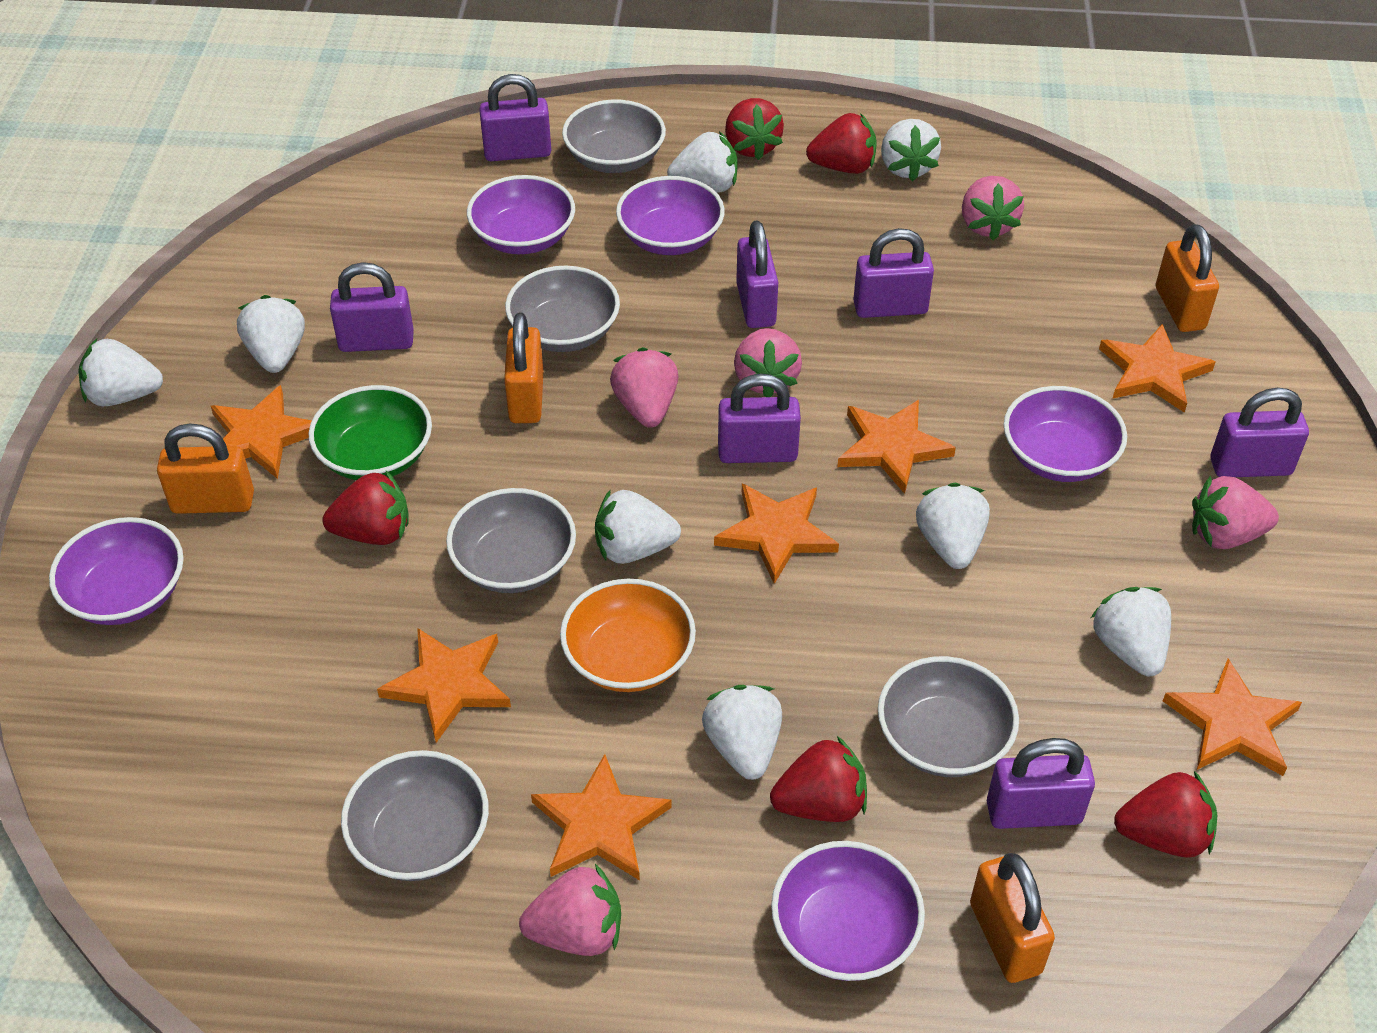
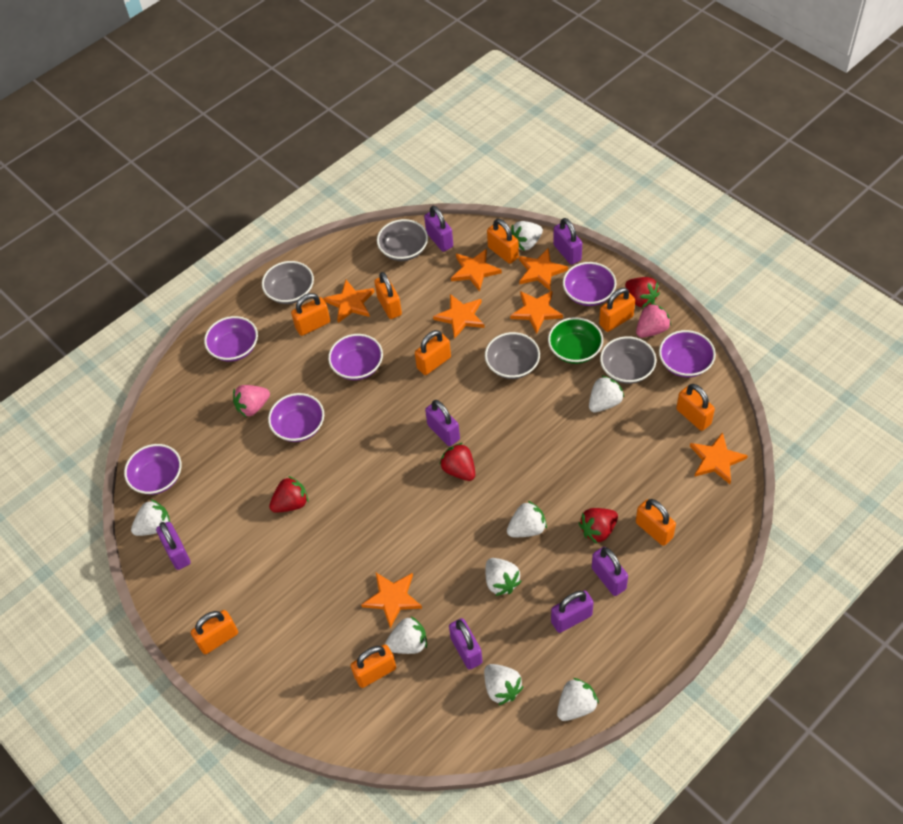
grey bowl: 5 -> 4
orange bowl: 1 -> 0
orange padlock: 4 -> 9
pink strawberry: 5 -> 2
purple bowl: 5 -> 6
red strawberry: 5 -> 4

